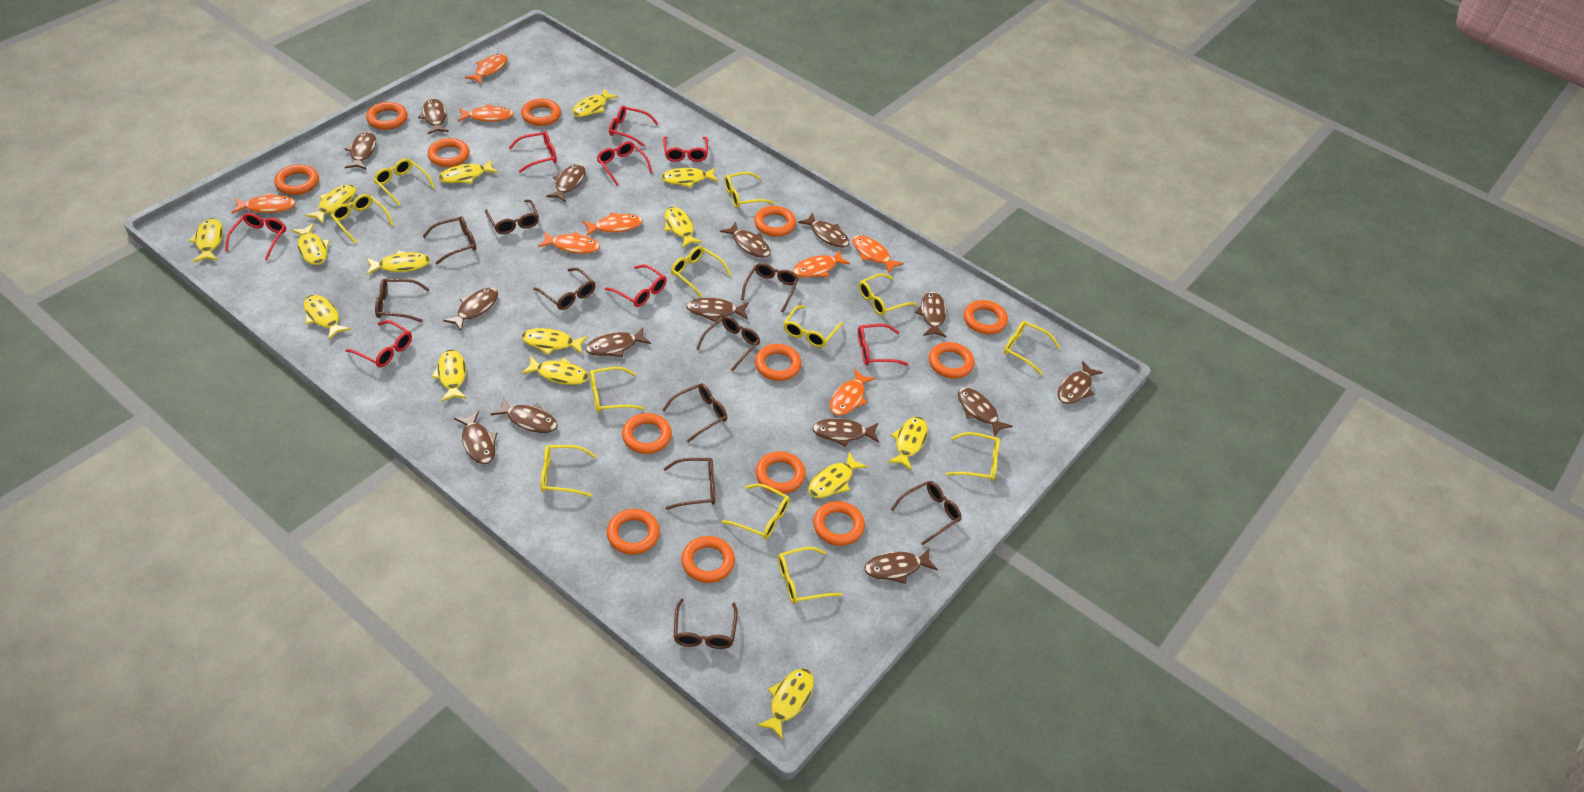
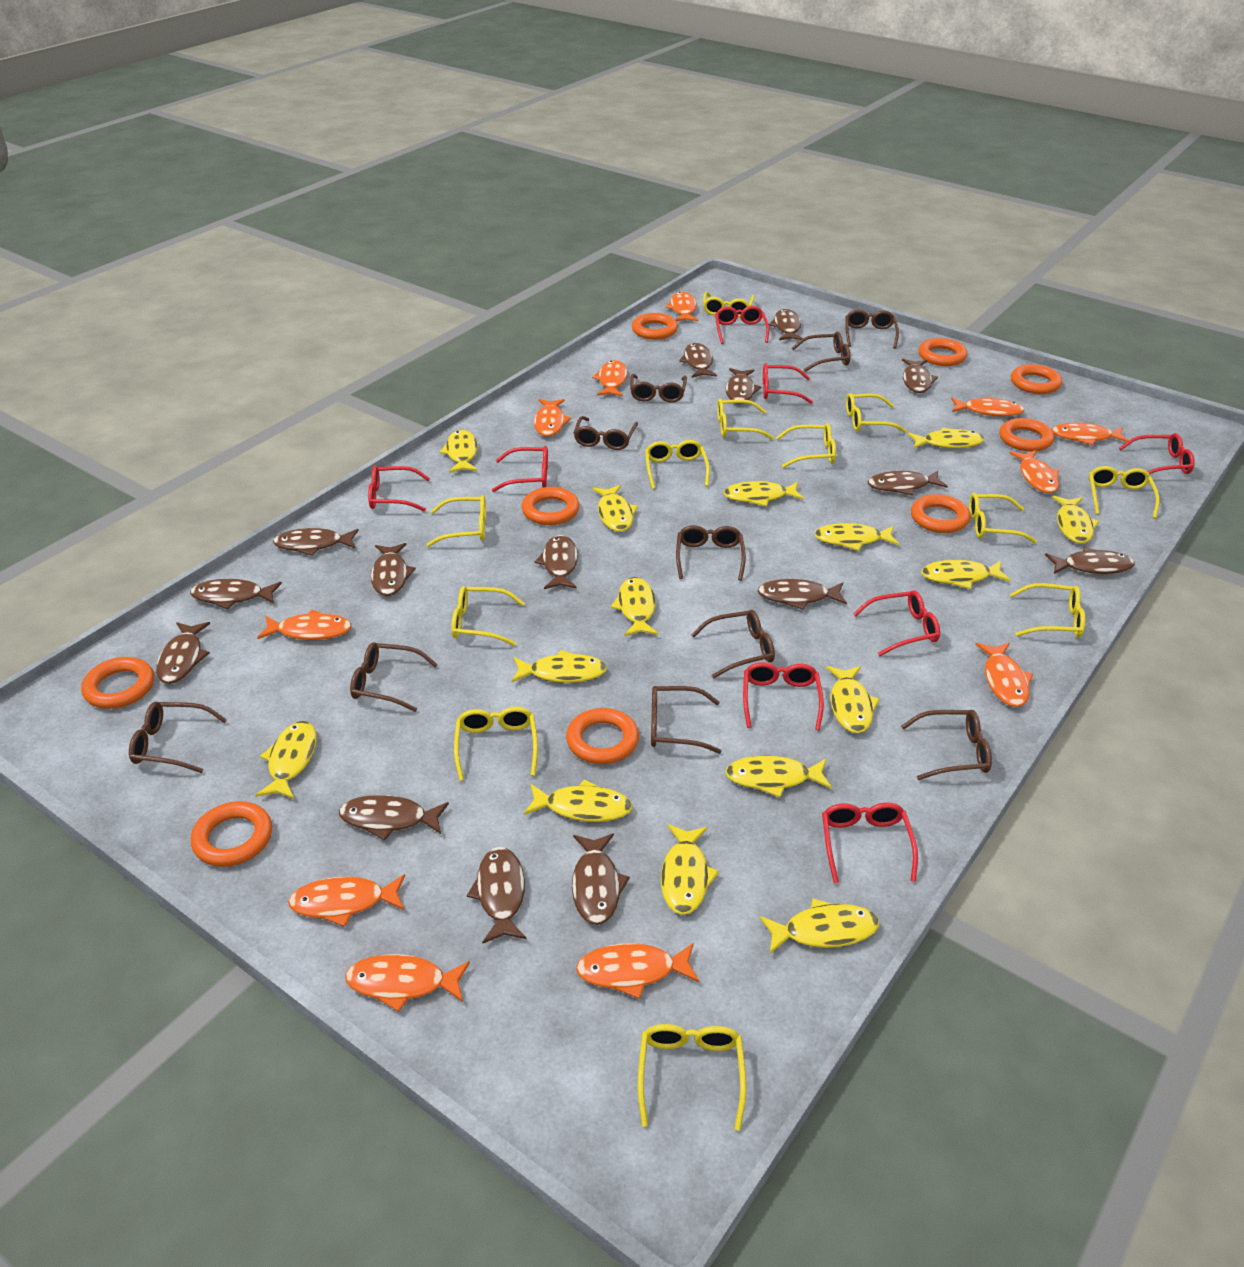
orange fish: 8 -> 11
orange ring: 13 -> 9

